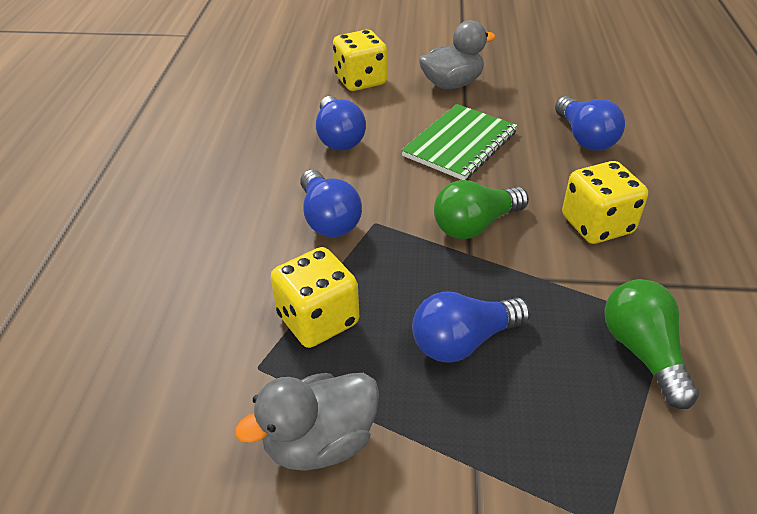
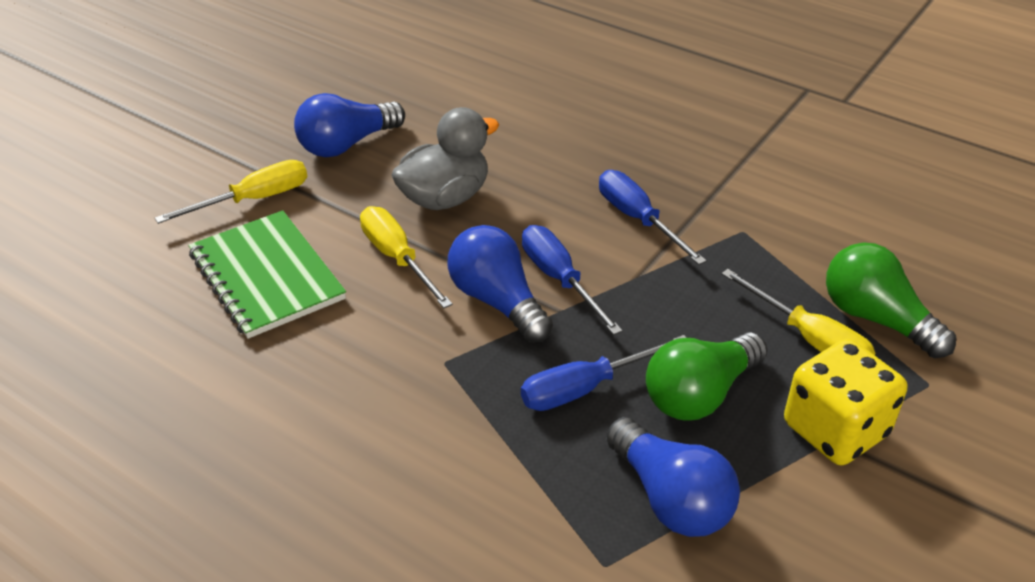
blue light bulb: 4 -> 3
blue screwdriver: 0 -> 3
grey duck: 2 -> 1
yellow dice: 3 -> 1
yellow screwdriver: 0 -> 3

